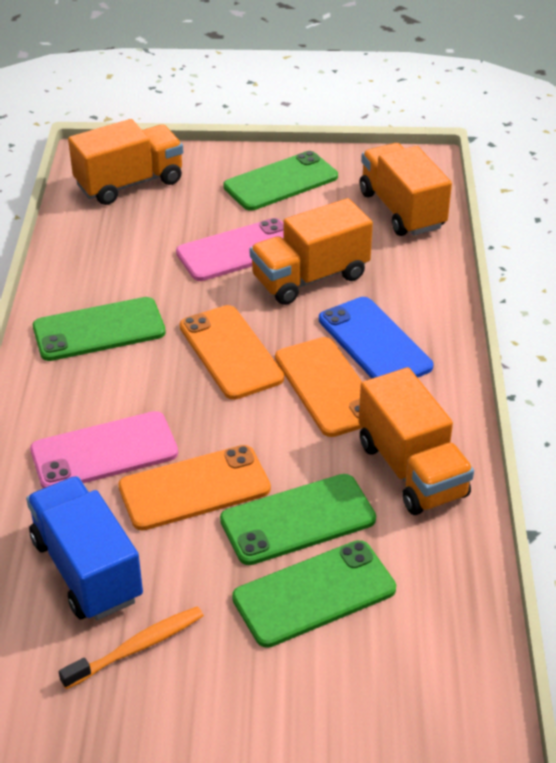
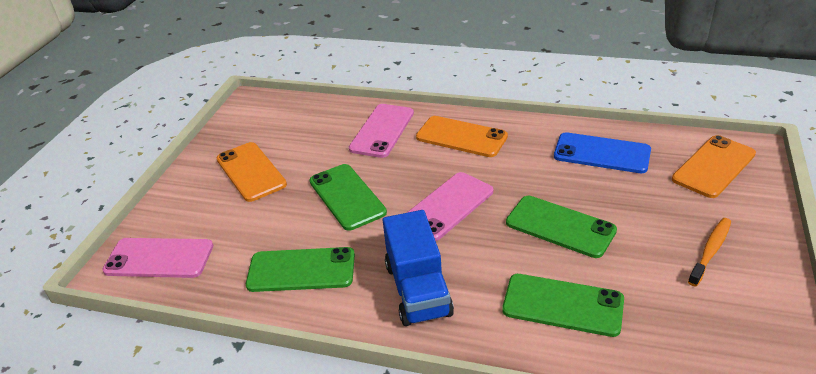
orange truck: 4 -> 0
pink phone: 2 -> 3

